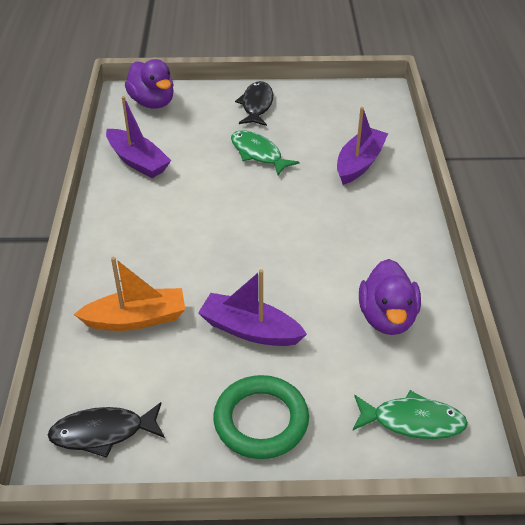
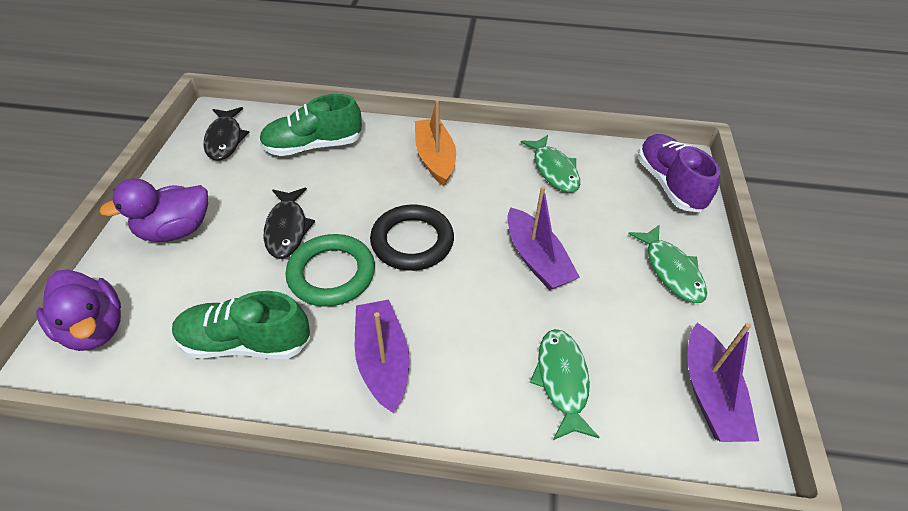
black ring: 0 -> 1
green fish: 2 -> 3
green shoe: 0 -> 2
purple shoe: 0 -> 1

